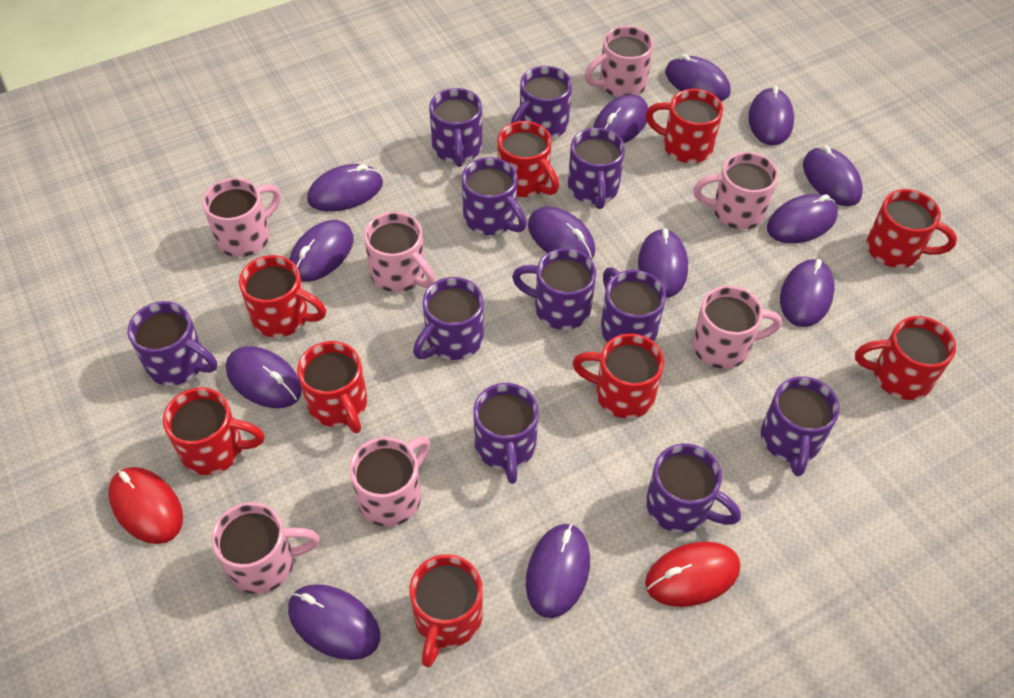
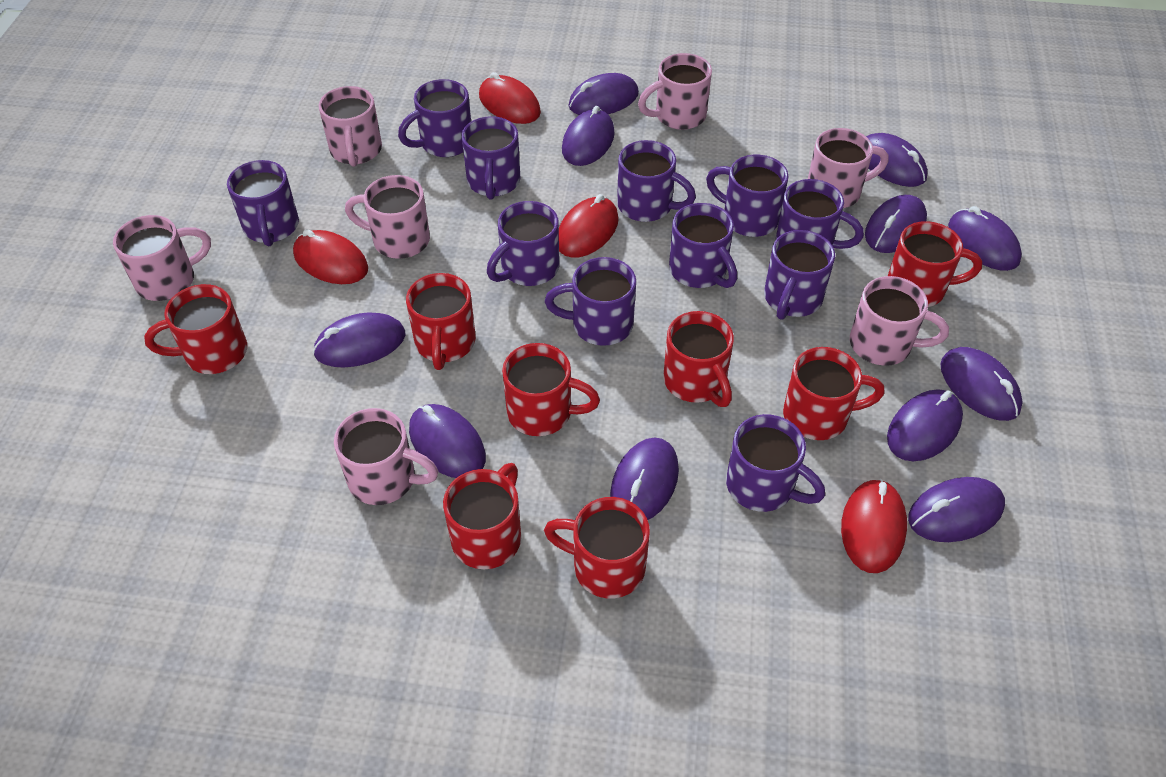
purple mouse: 13 -> 11
red mouse: 2 -> 4
red mug: 9 -> 8

